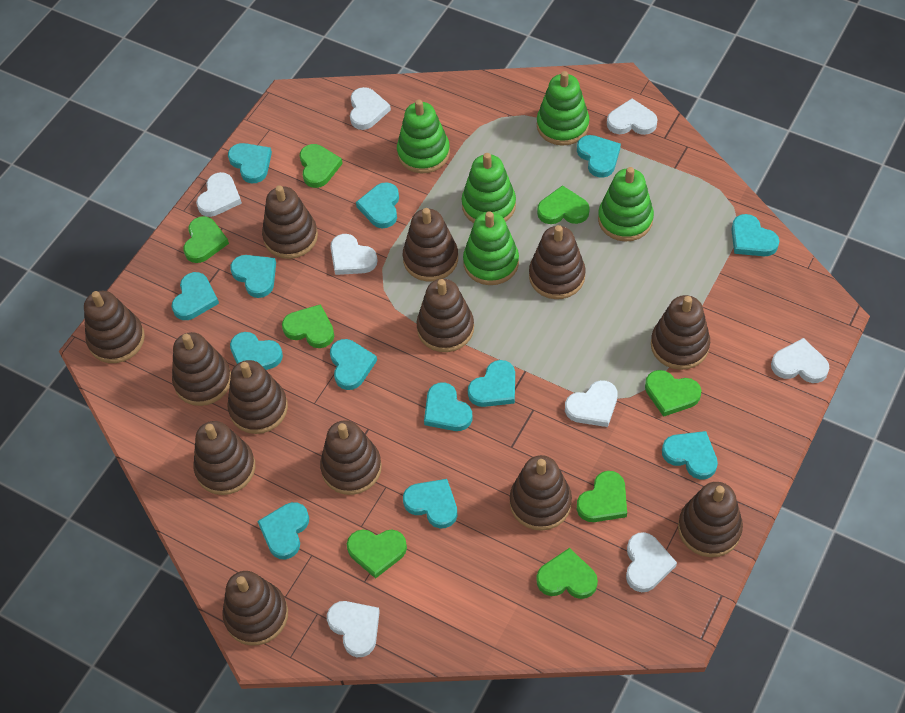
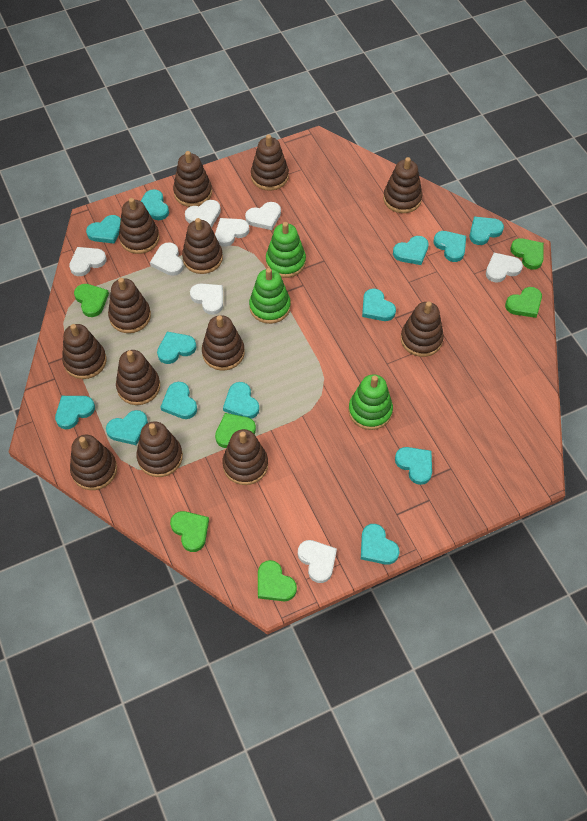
green heart: 8 -> 6
green stacking toy: 5 -> 3

